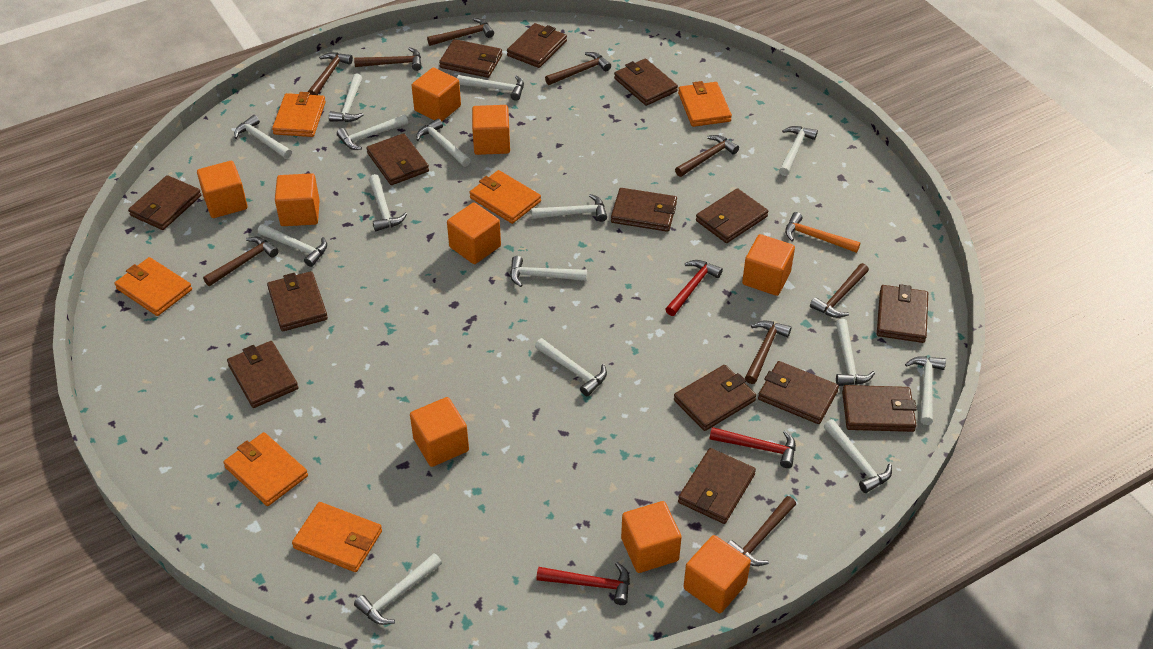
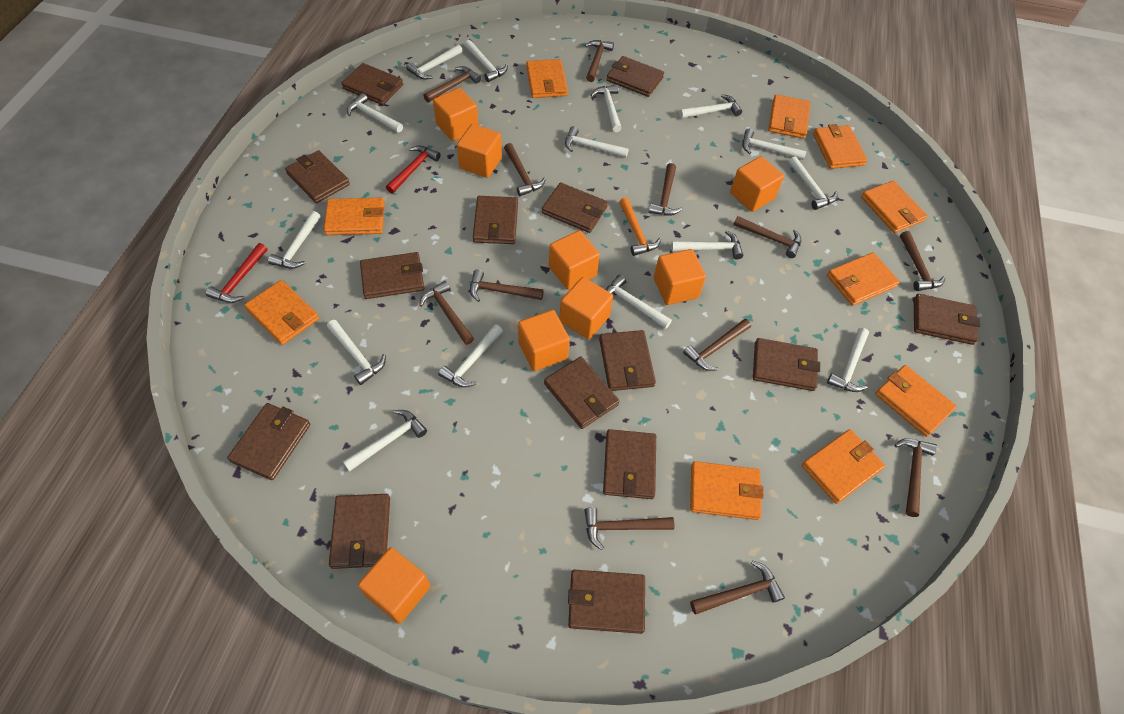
brown hammer: 9 -> 12
orange cube: 9 -> 8
orange wallet: 6 -> 10
red hammer: 3 -> 2

